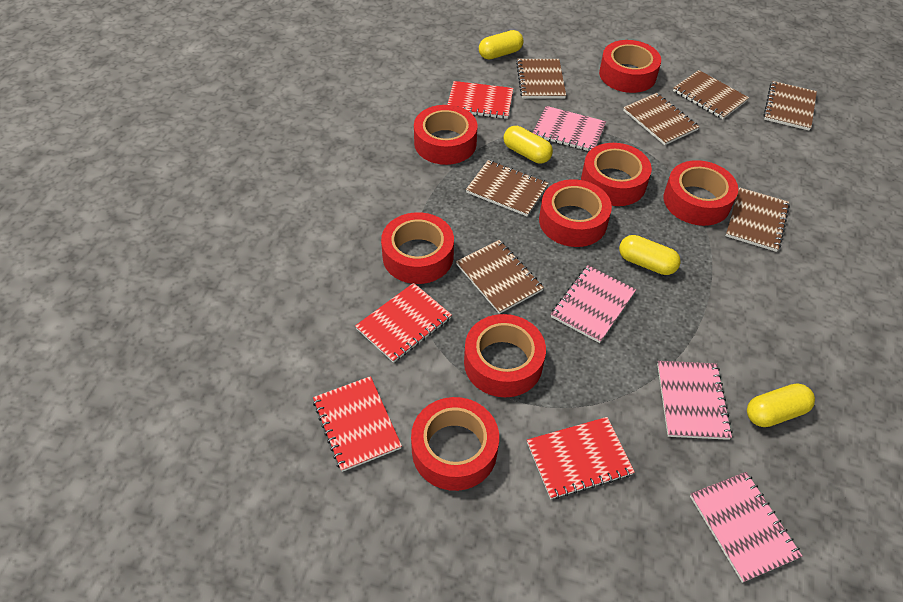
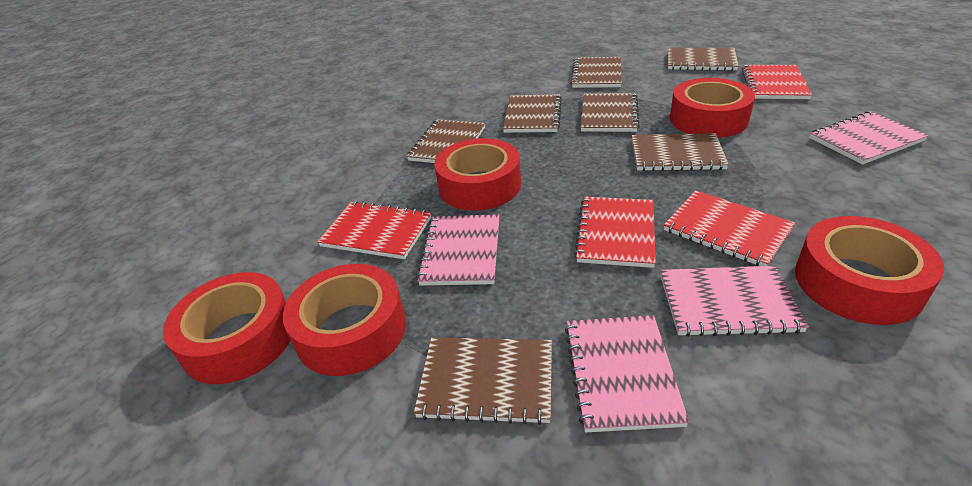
red tape: 8 -> 5
yellow capsule: 4 -> 0

